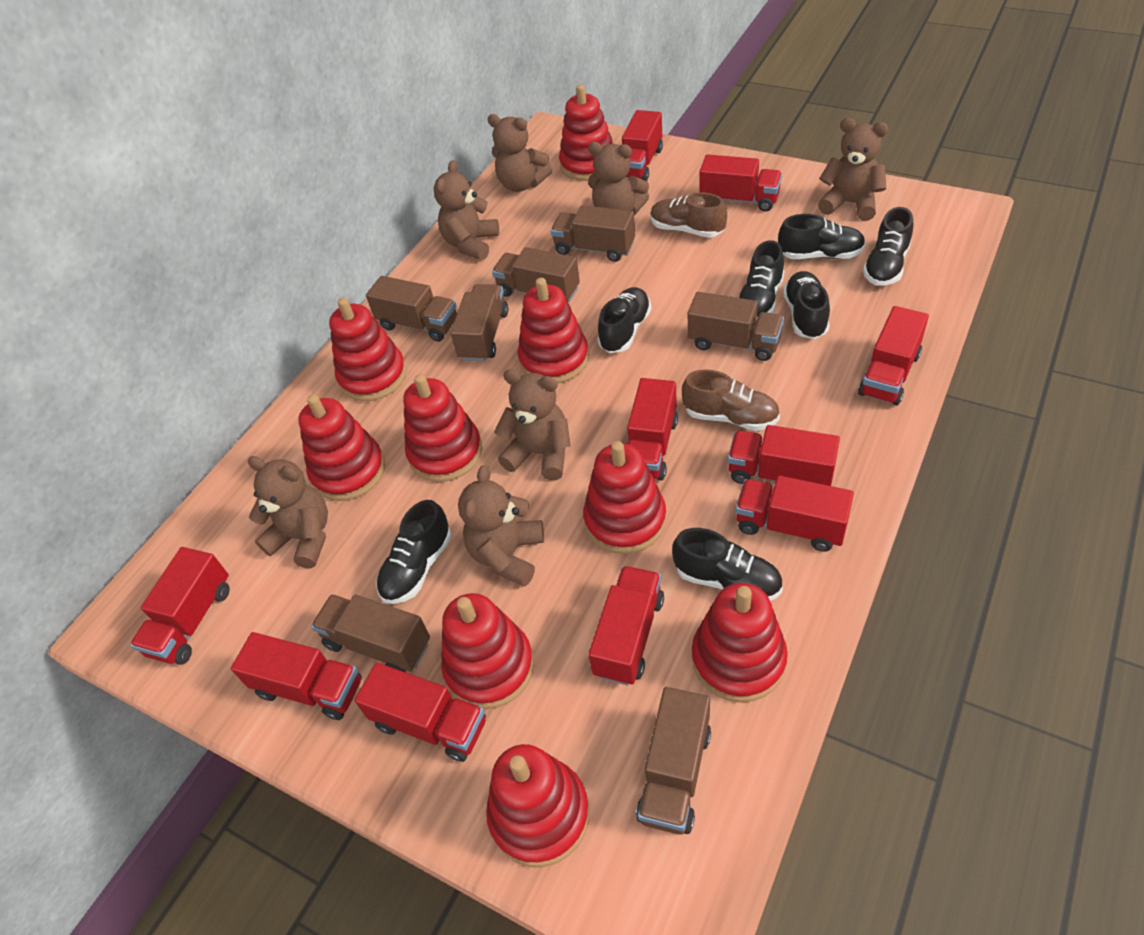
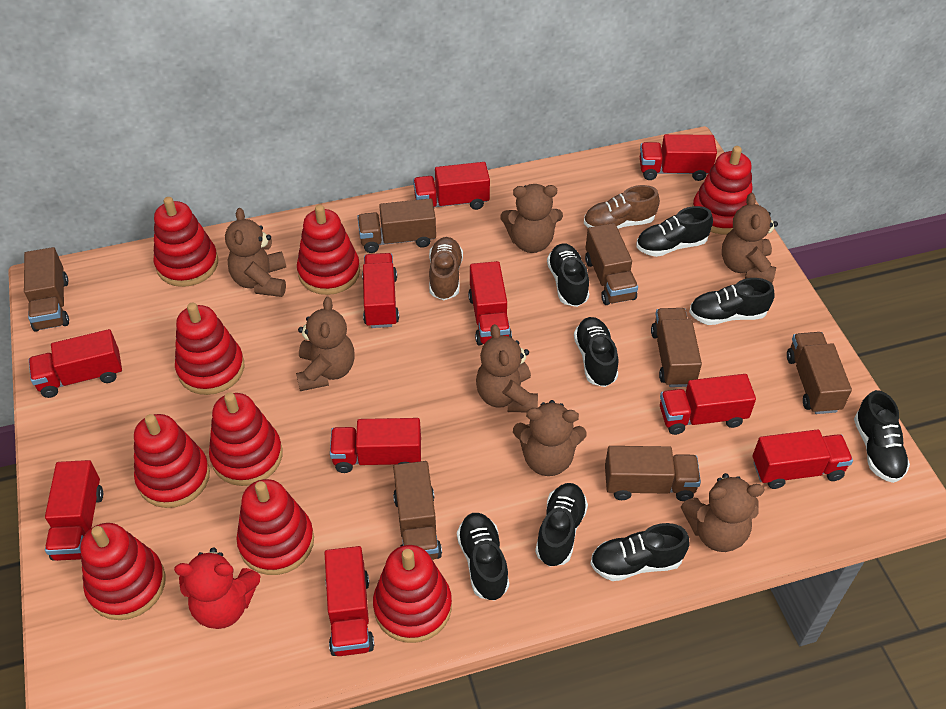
black shoe: 7 -> 8
red teddy bear: 0 -> 1

